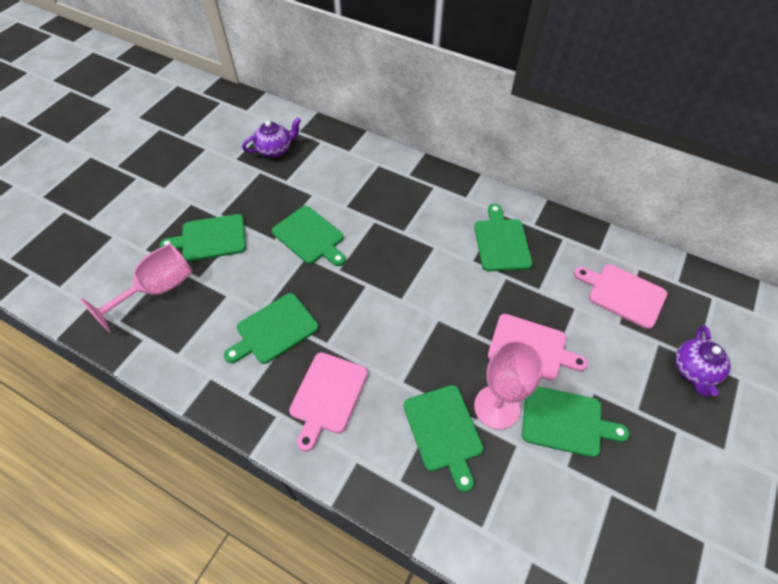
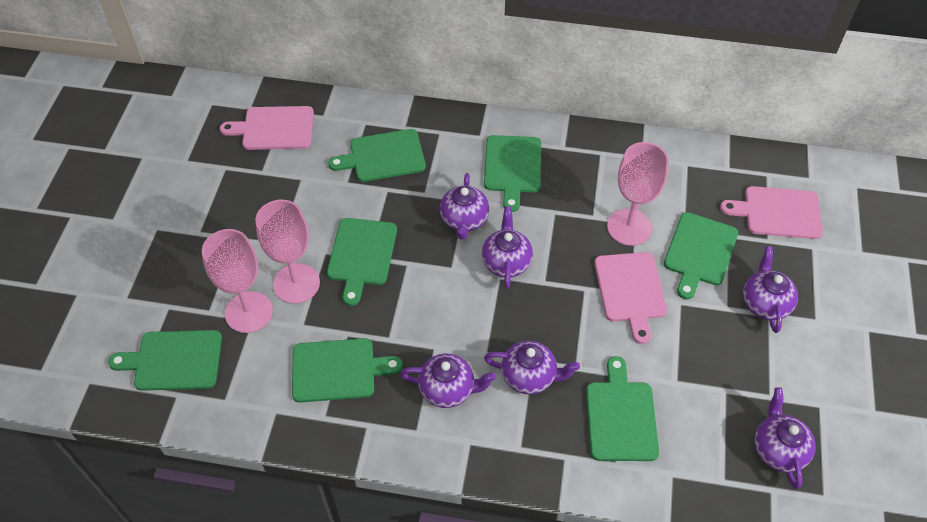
green cutting board: 6 -> 7
pink goblet: 2 -> 3
purple teapot: 2 -> 6

